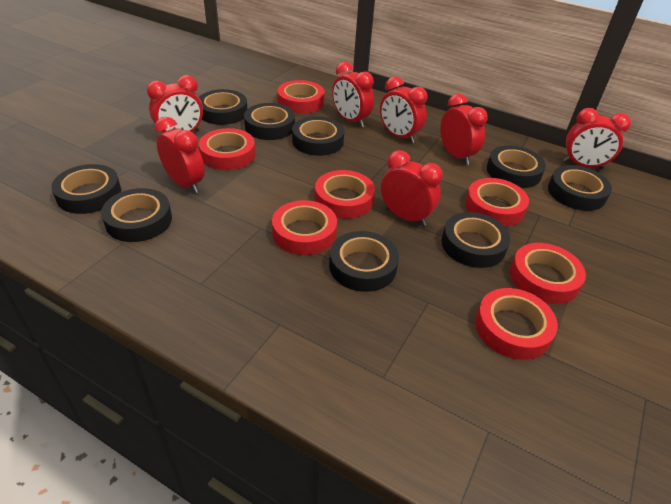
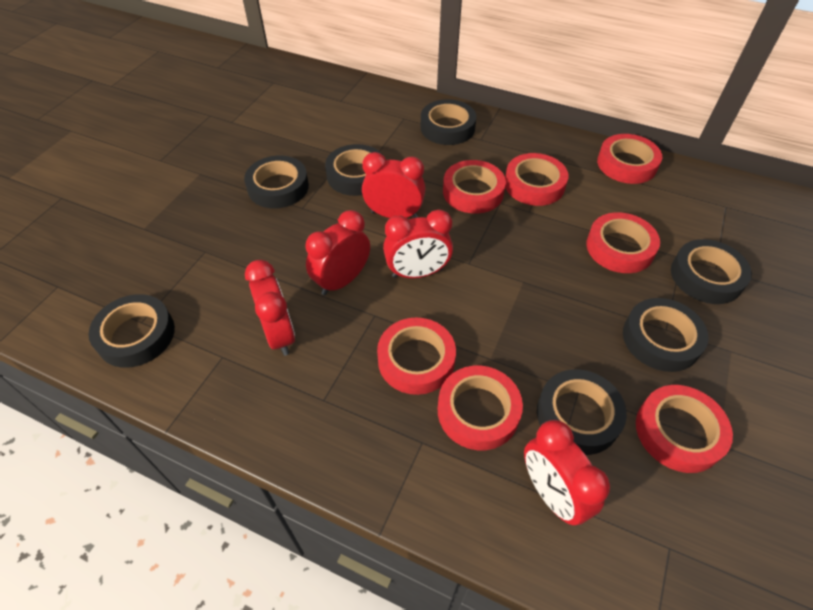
black tape: 9 -> 7
red clock: 7 -> 5

